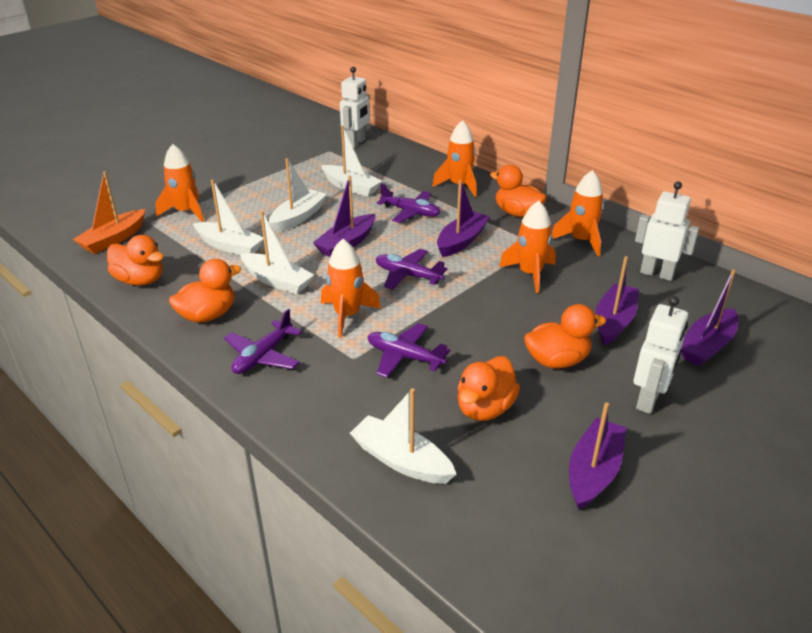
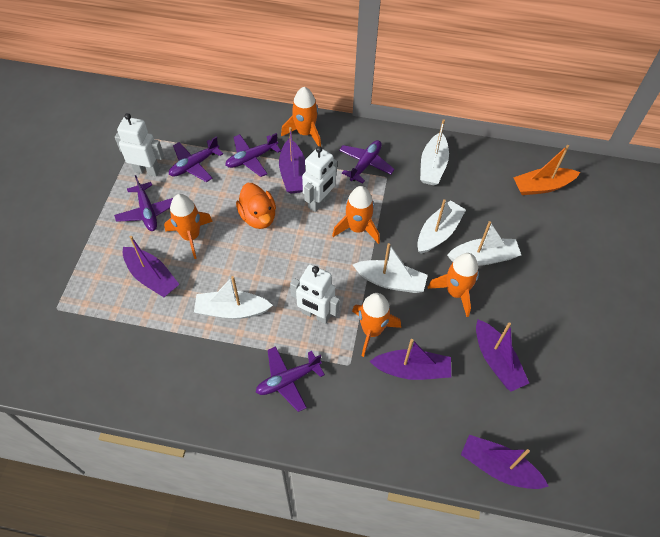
orange duck: 5 -> 1
purple plane: 4 -> 5

